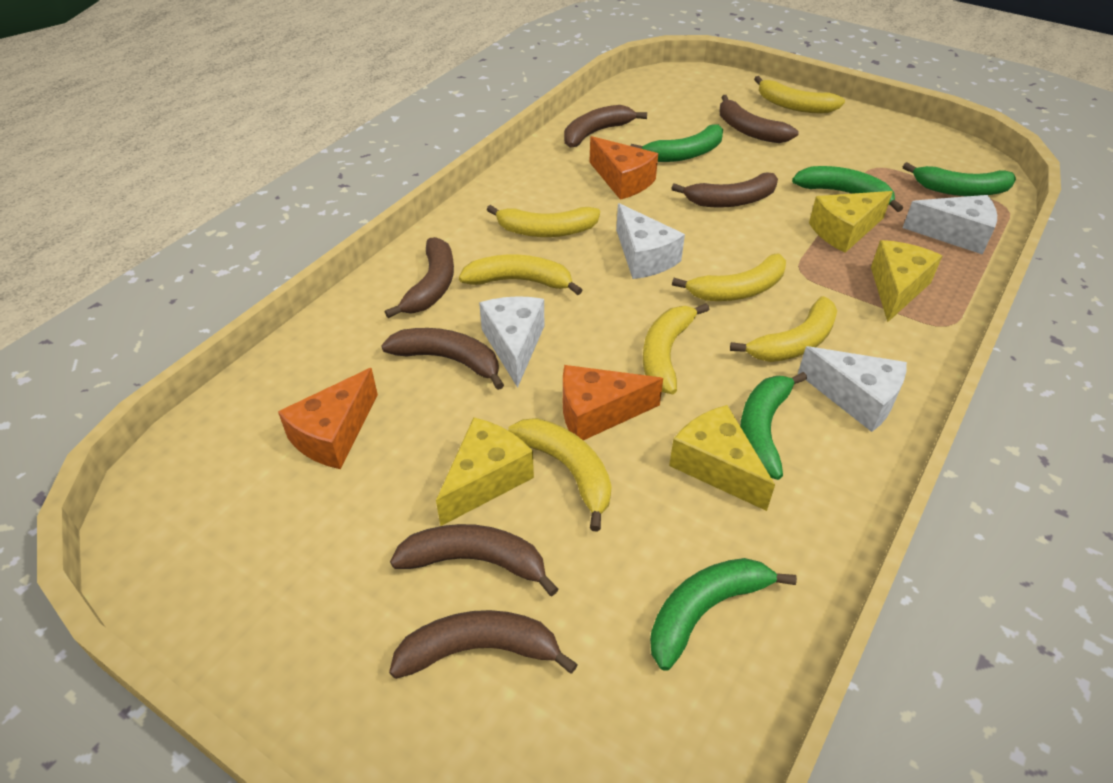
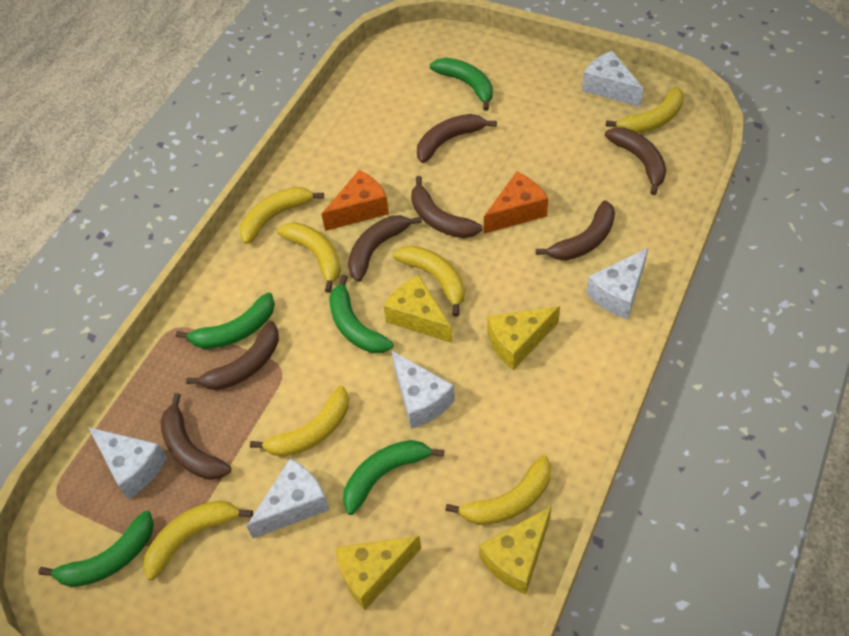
orange cheese: 3 -> 2
white cheese: 4 -> 5

